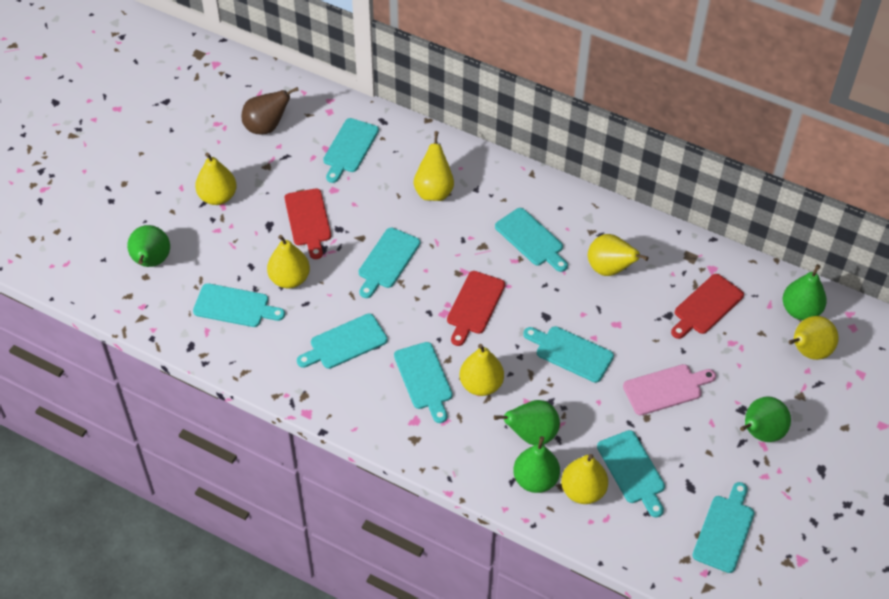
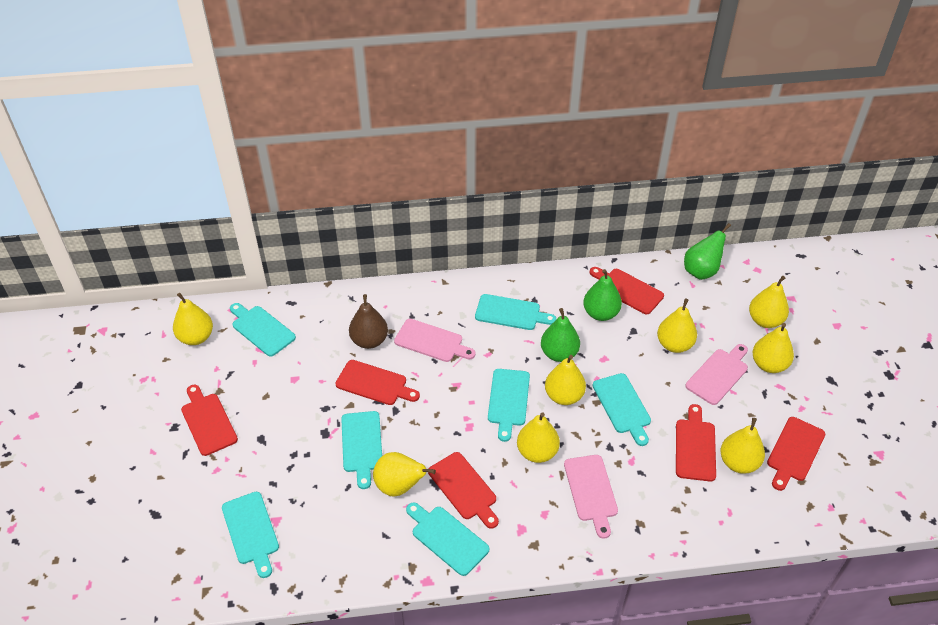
green pear: 5 -> 3
pink cutting board: 1 -> 3
red cutting board: 3 -> 6
turquoise cutting board: 9 -> 7
yellow pear: 7 -> 8

